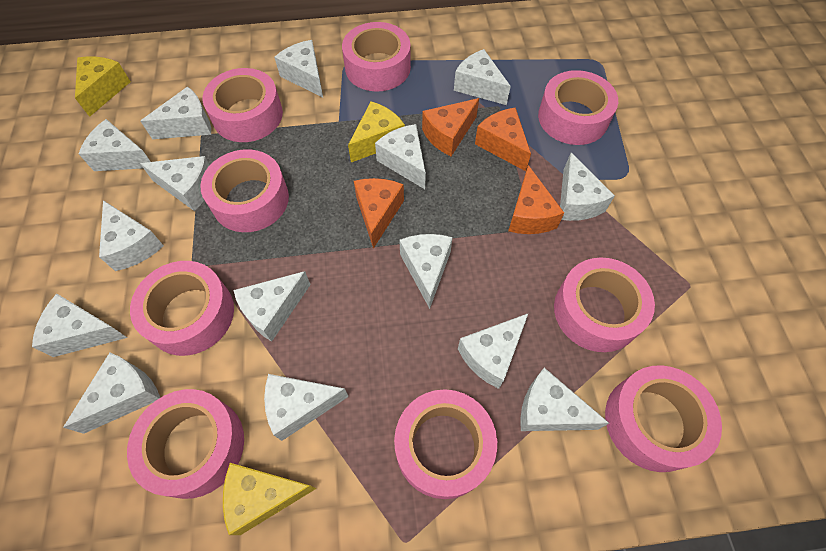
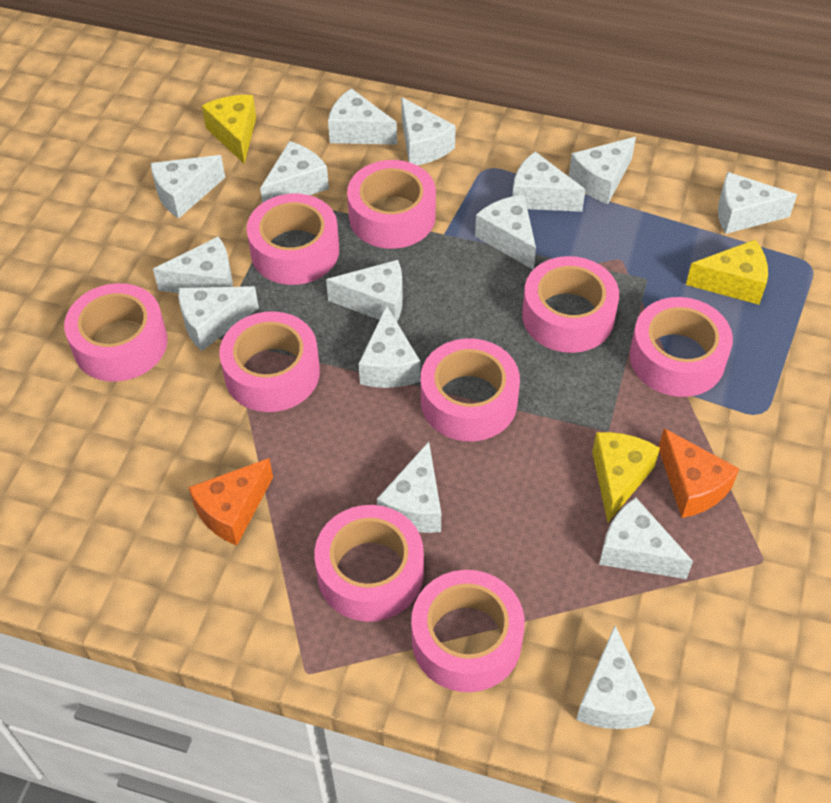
orange cheese: 4 -> 2

